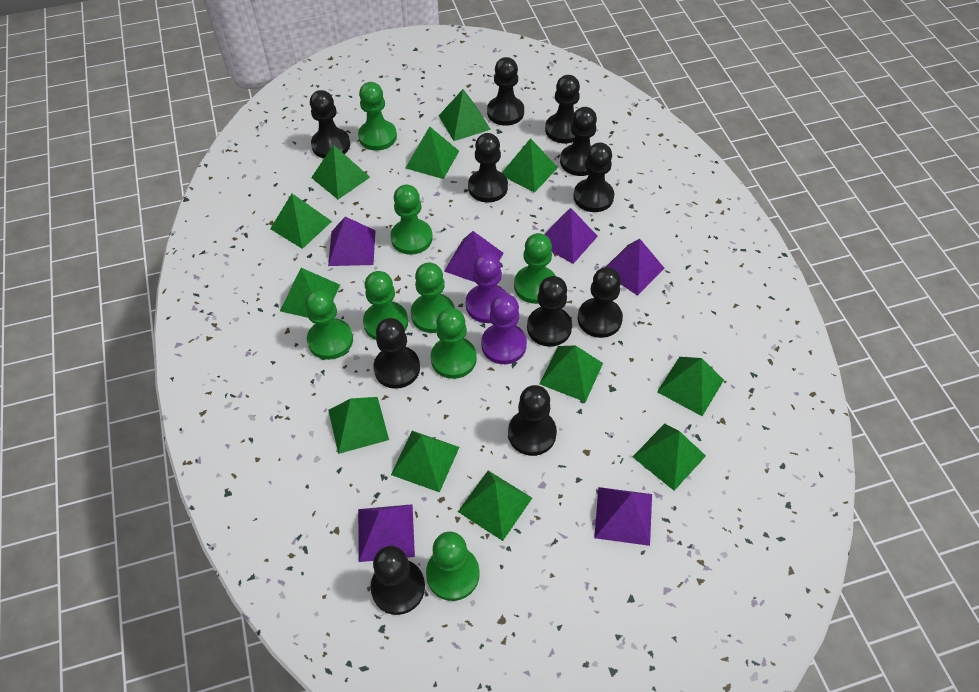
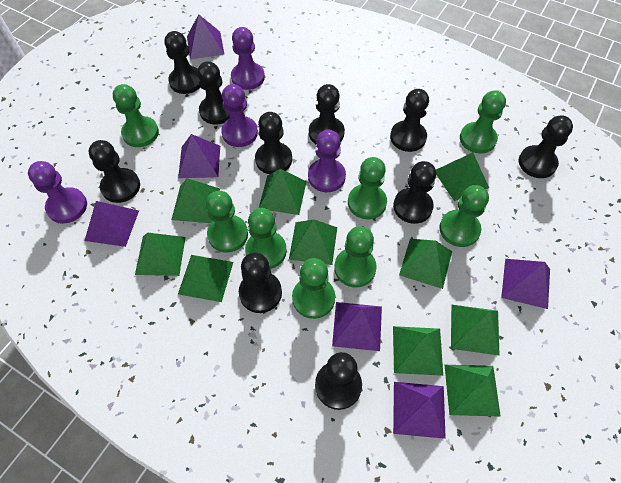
black pawn: 11 -> 10
green pyramid: 12 -> 10
purple pawn: 2 -> 4

